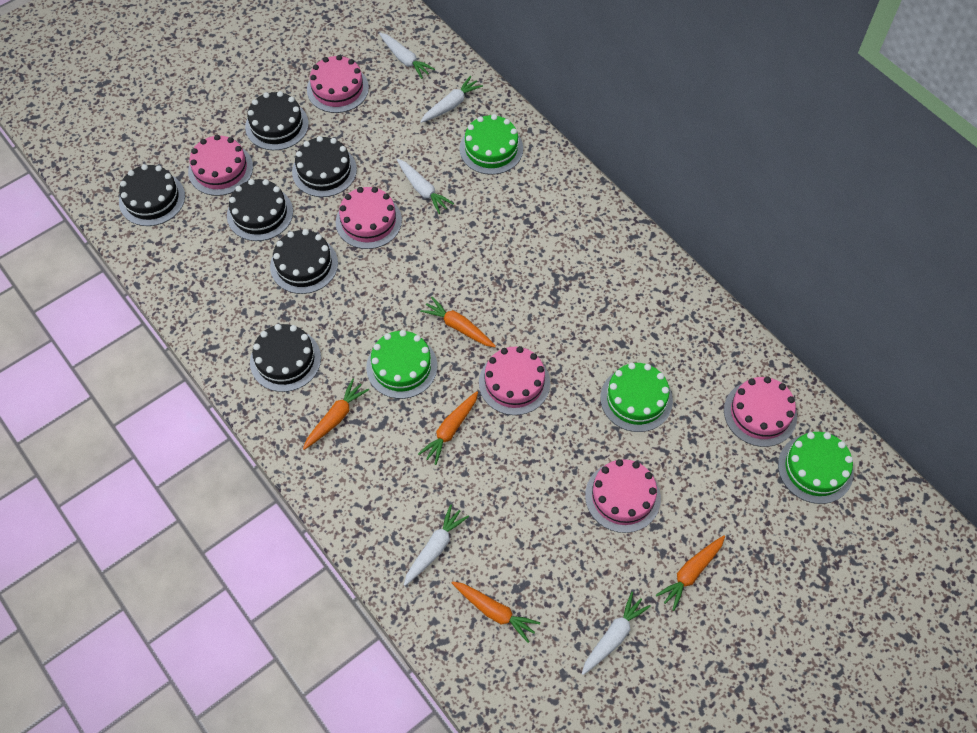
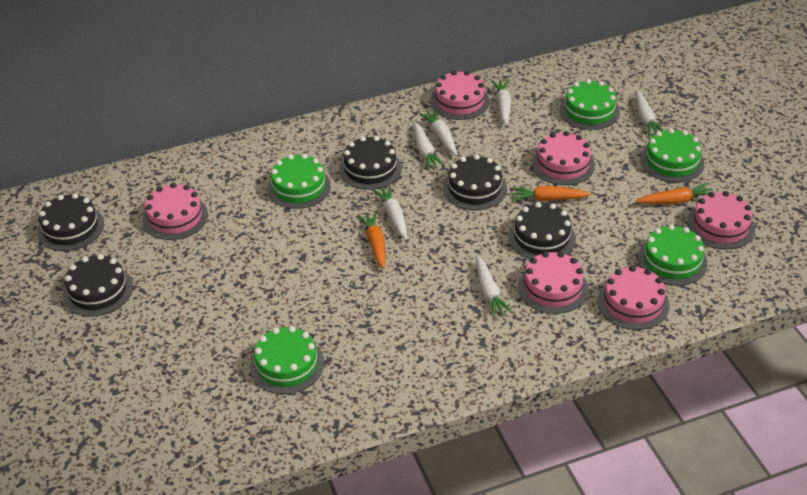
black cake: 6 -> 5
green cake: 4 -> 5
orange carrot: 5 -> 3
white carrot: 5 -> 6

